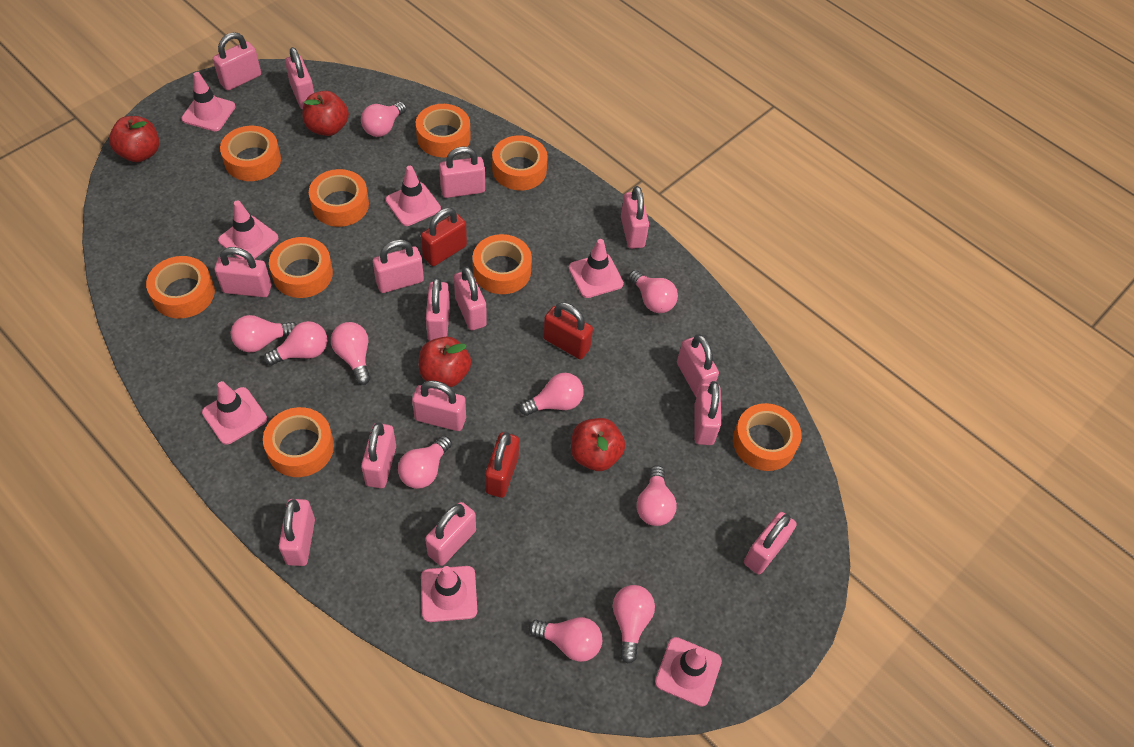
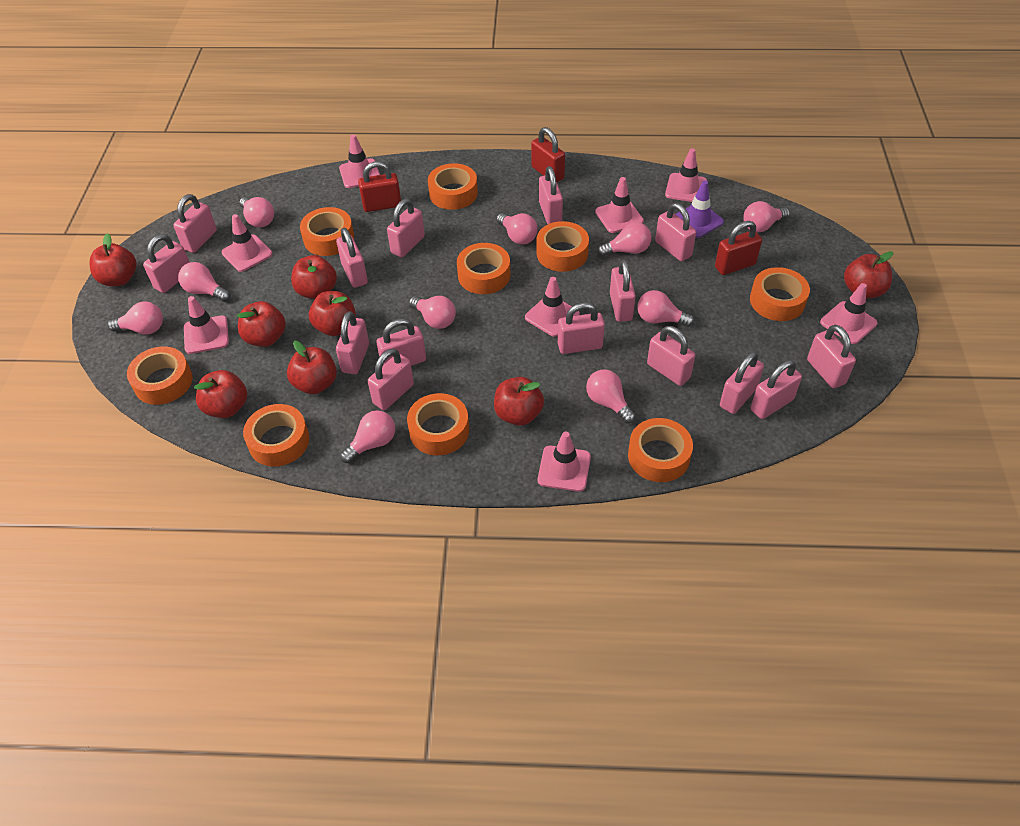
pink traffic cone: 7 -> 8
purple traffic cone: 0 -> 1
red apple: 4 -> 8

